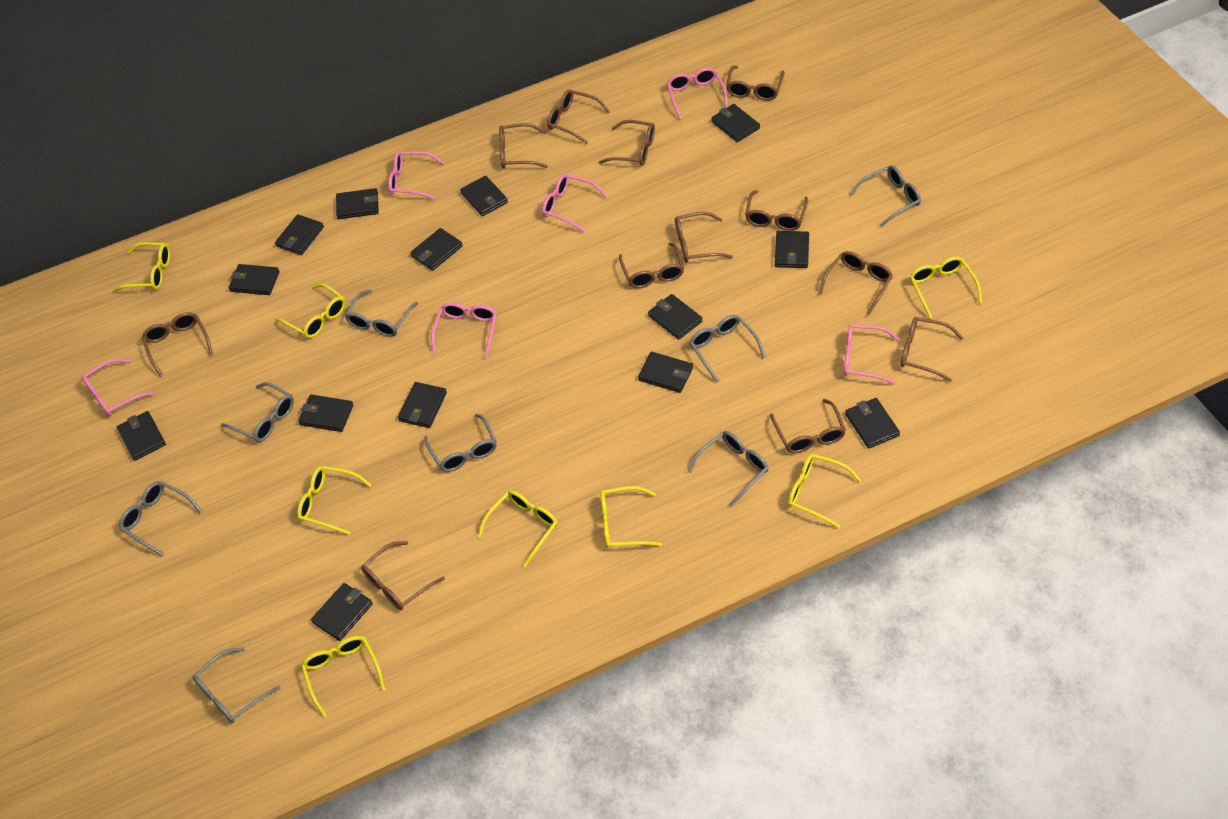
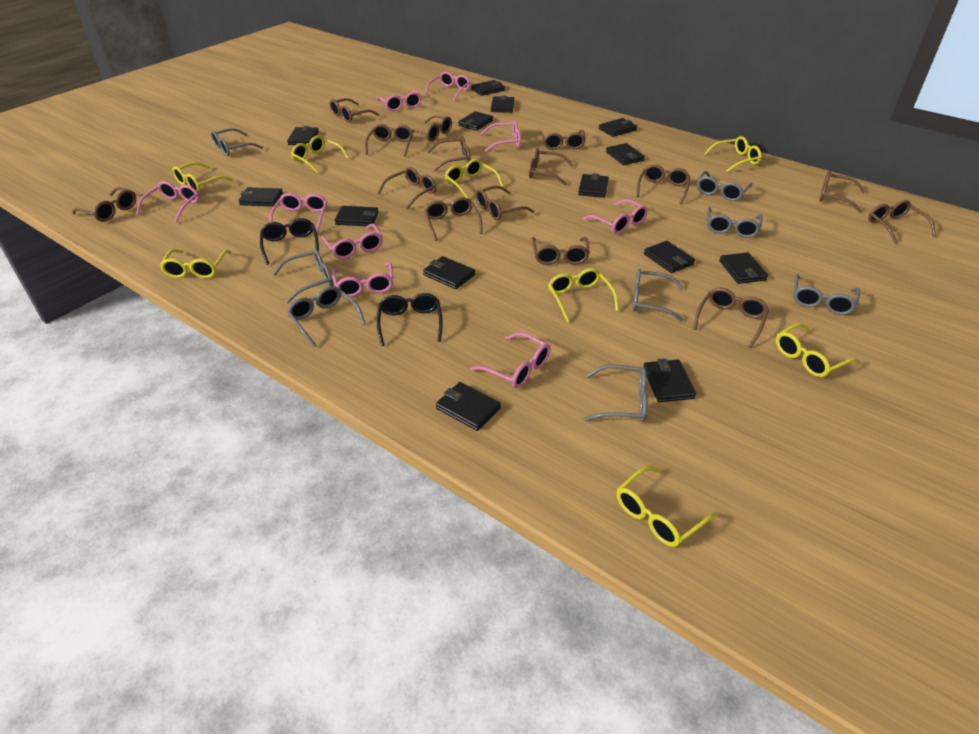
black glasses: 0 -> 2
brown glasses: 12 -> 15
pink glasses: 6 -> 9

